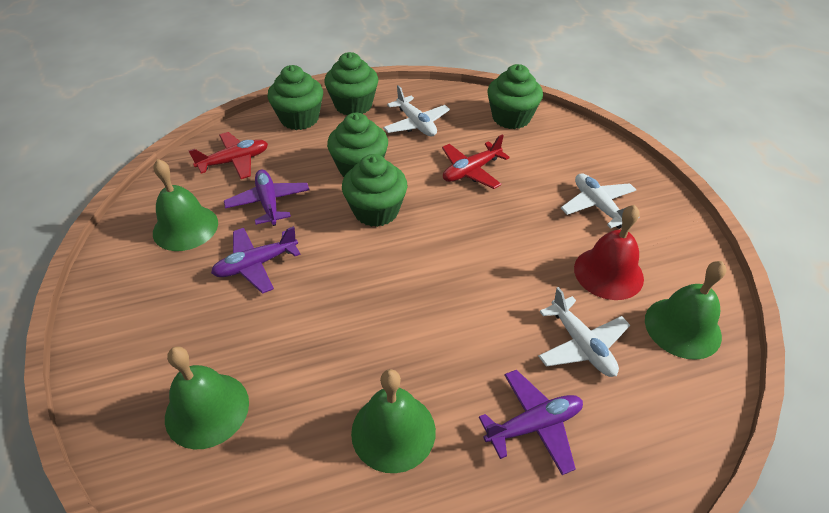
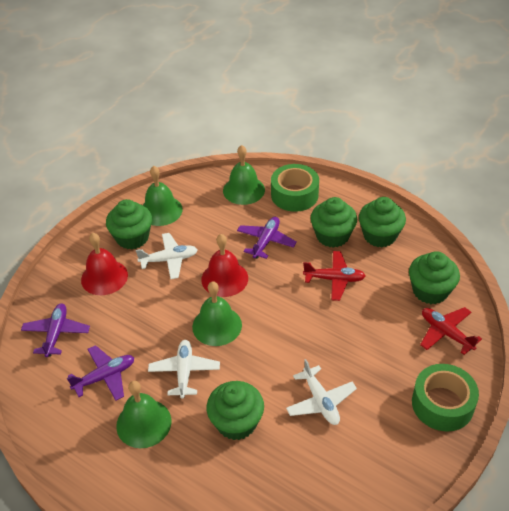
green tape: 0 -> 2
red bell: 1 -> 2

